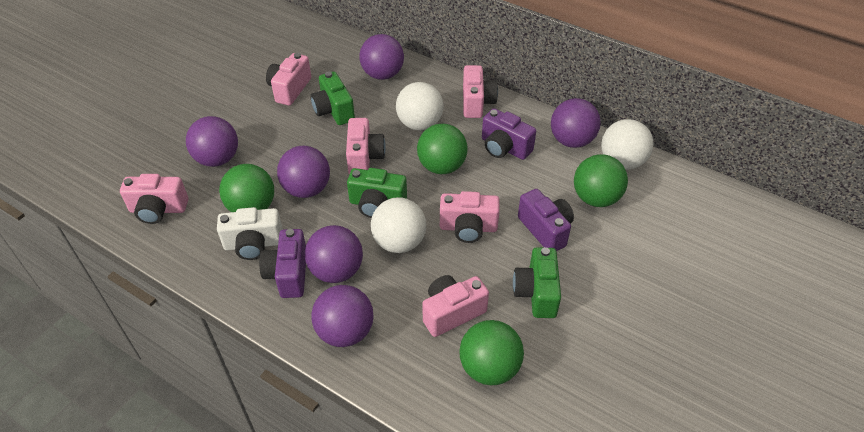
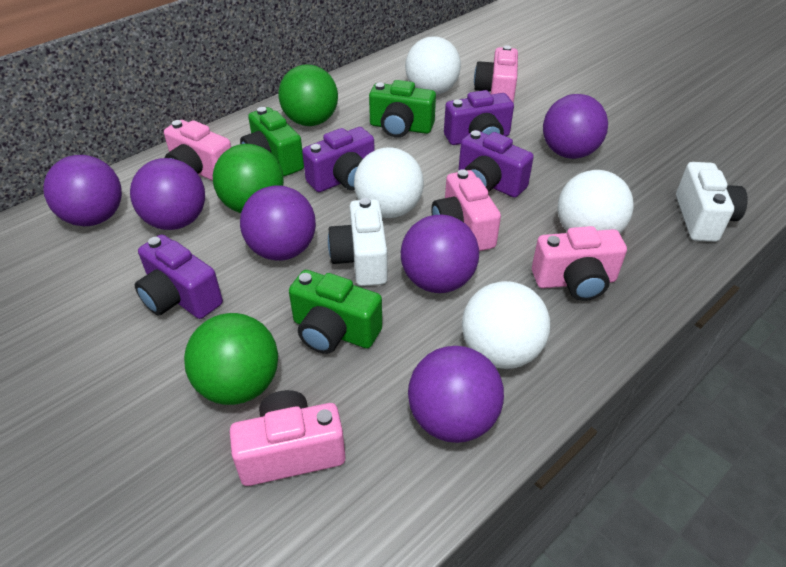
green ball: 4 -> 3
pink camera: 6 -> 5
purple camera: 3 -> 4
white ball: 3 -> 4
white camera: 1 -> 2

